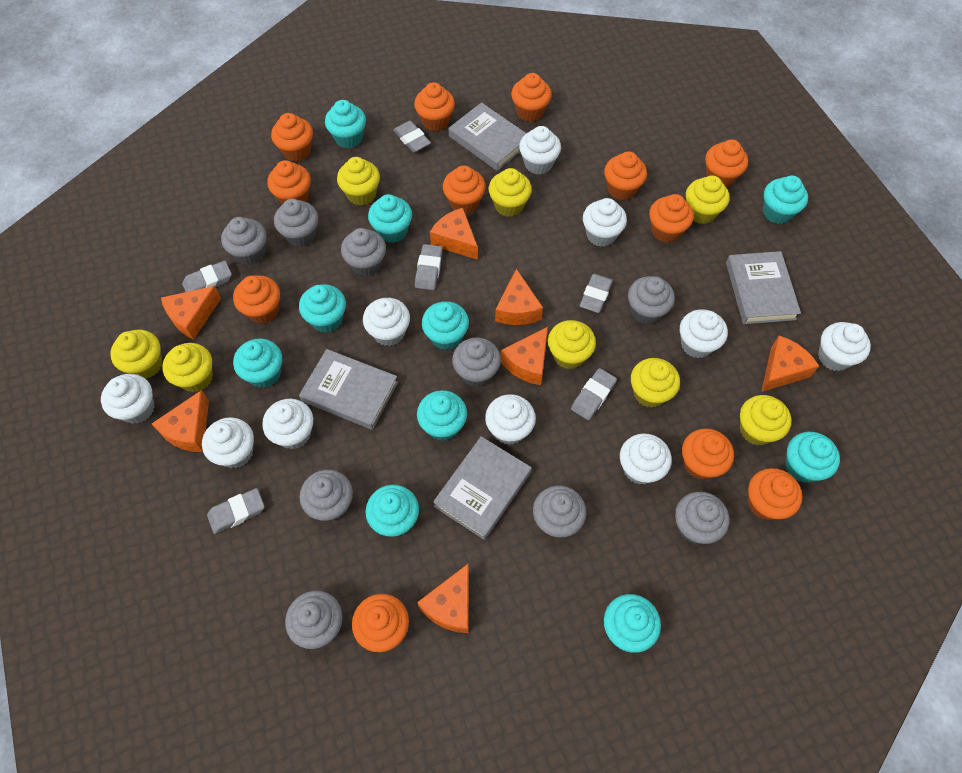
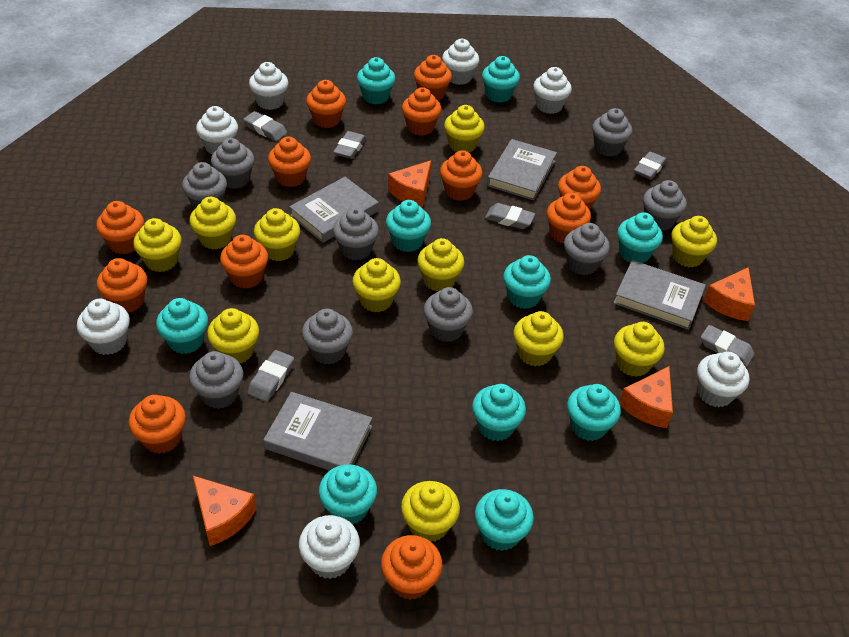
orange cheese: 7 -> 4
white cupcake: 10 -> 7
yellow cupcake: 8 -> 11

